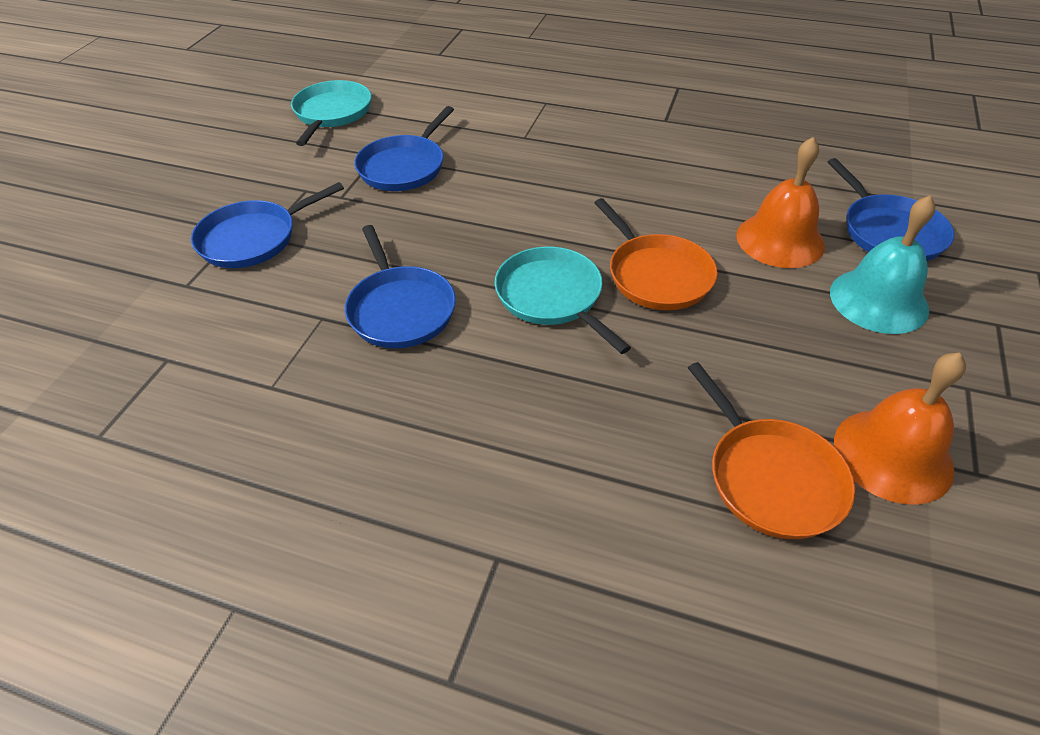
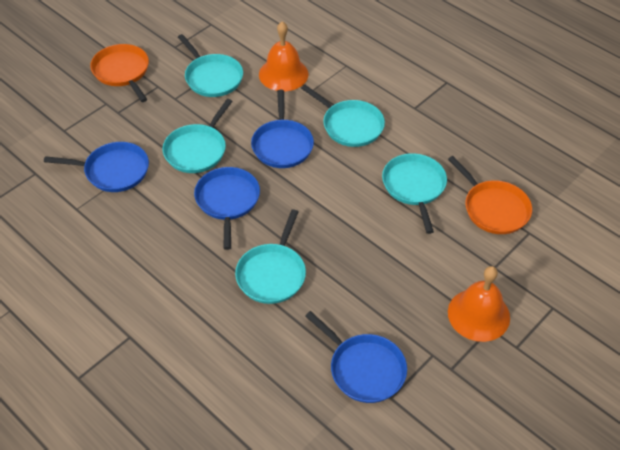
turquoise bell: 1 -> 0
turquoise pan: 2 -> 5

